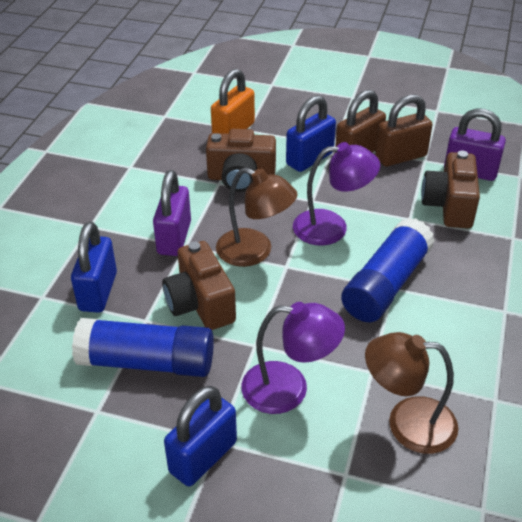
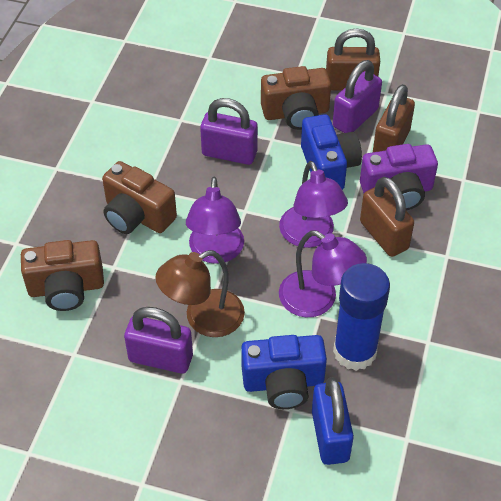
blue camera: 0 -> 2
blue glue stick: 2 -> 1
blue padlock: 3 -> 1
brown lamp: 2 -> 1
brown padlock: 2 -> 3
orange padlock: 1 -> 0
purple camera: 0 -> 1
purple lamp: 2 -> 3
purple padlock: 2 -> 3

